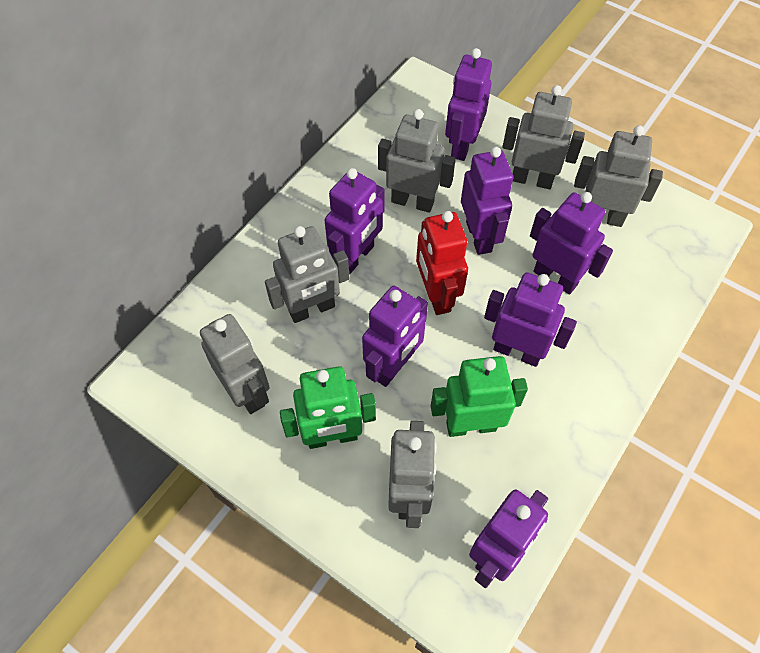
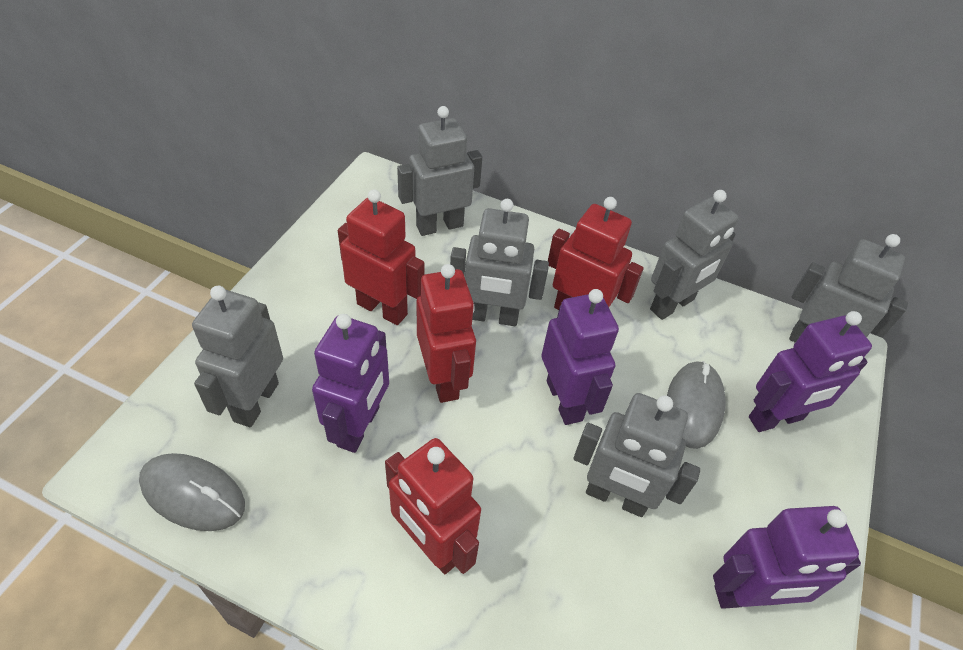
green robot: 2 -> 0
grey mouse: 0 -> 2
purple robot: 7 -> 4
red robot: 1 -> 4

